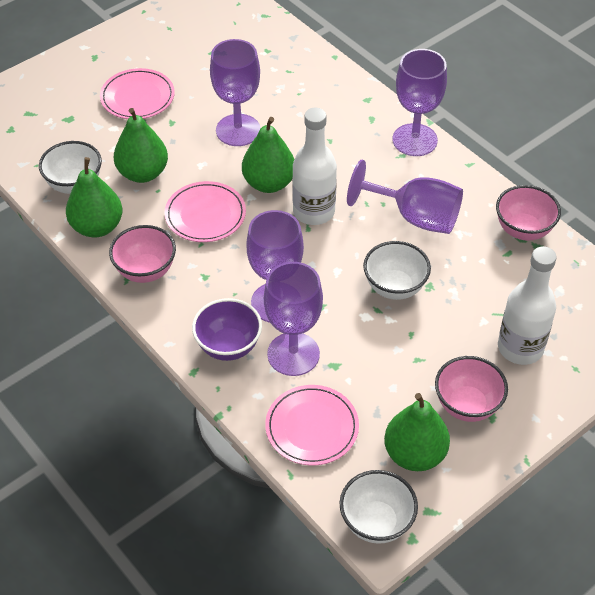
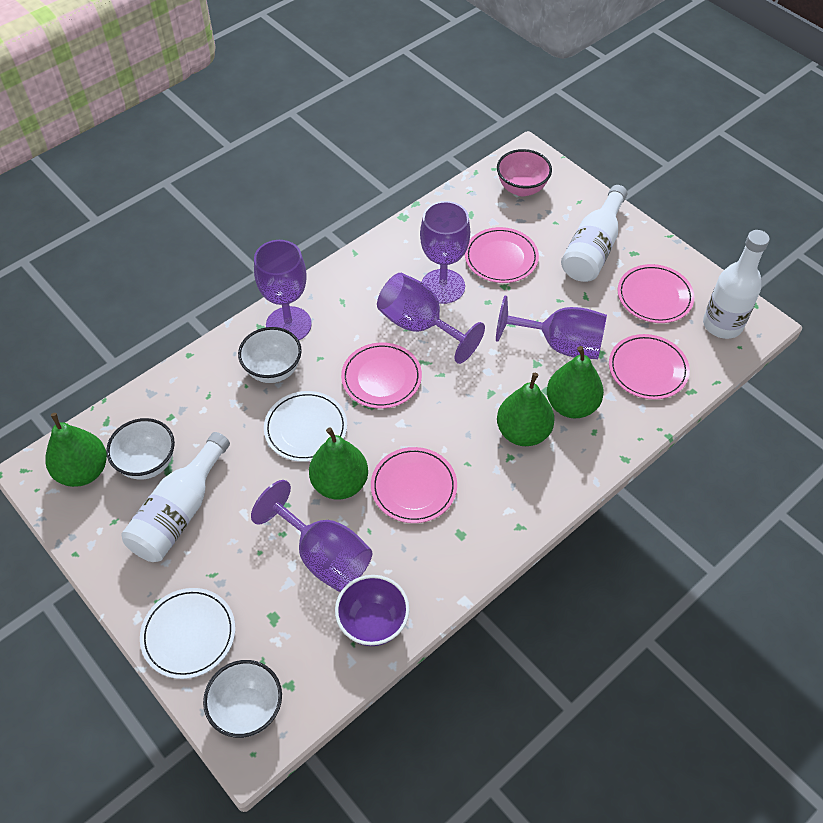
pink bowl: 3 -> 1
pink plate: 3 -> 5
white bottle: 2 -> 3
white plate: 0 -> 2

